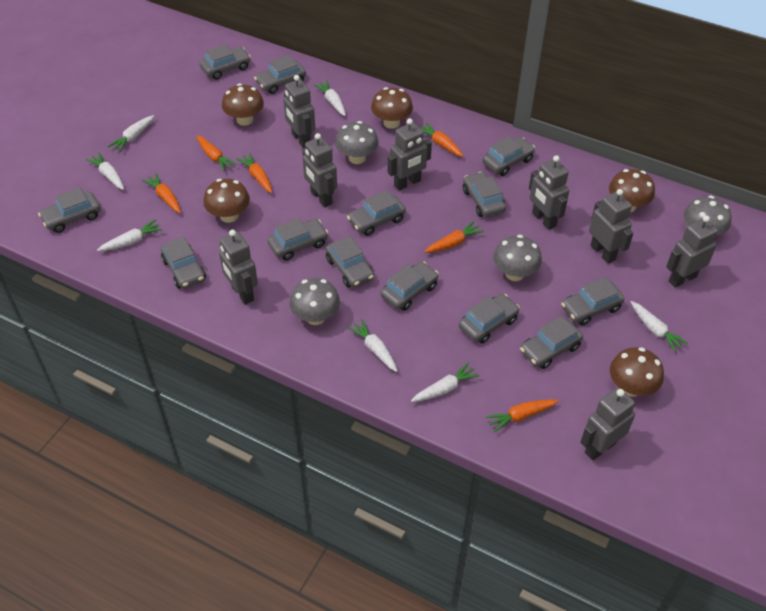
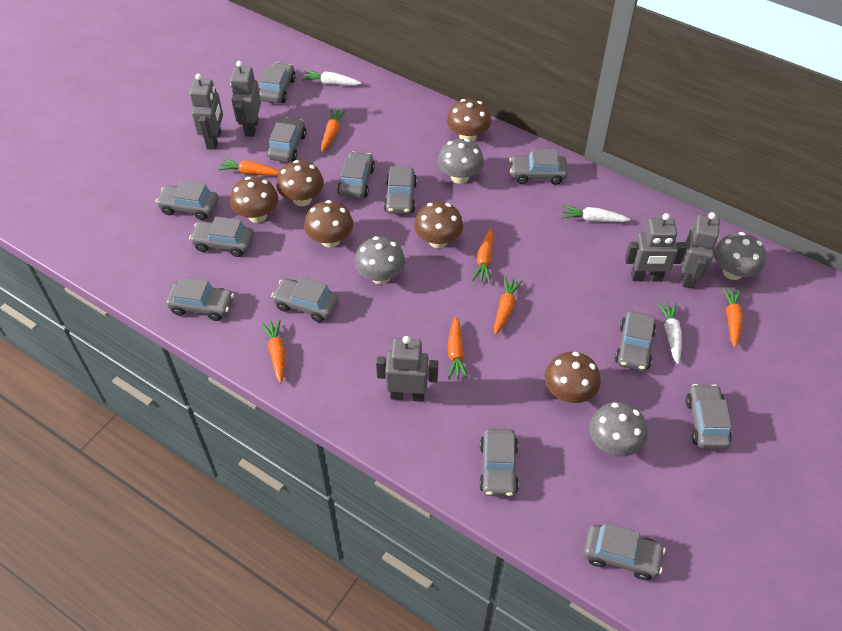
brown mushroom: 5 -> 6
grey robot: 8 -> 5
orange carrot: 6 -> 7
white carrot: 7 -> 3

